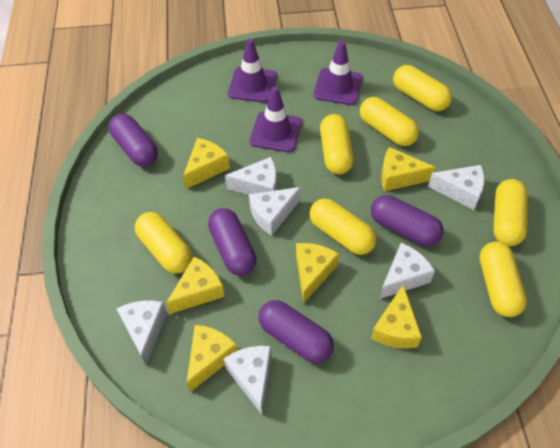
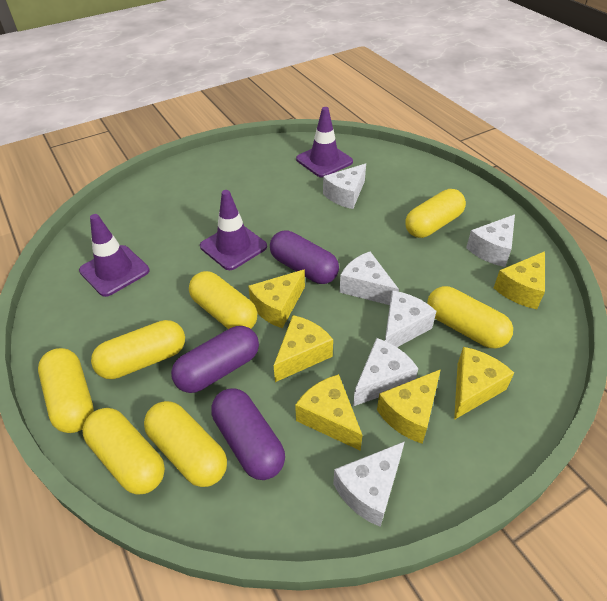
purple capsule: 4 -> 3

